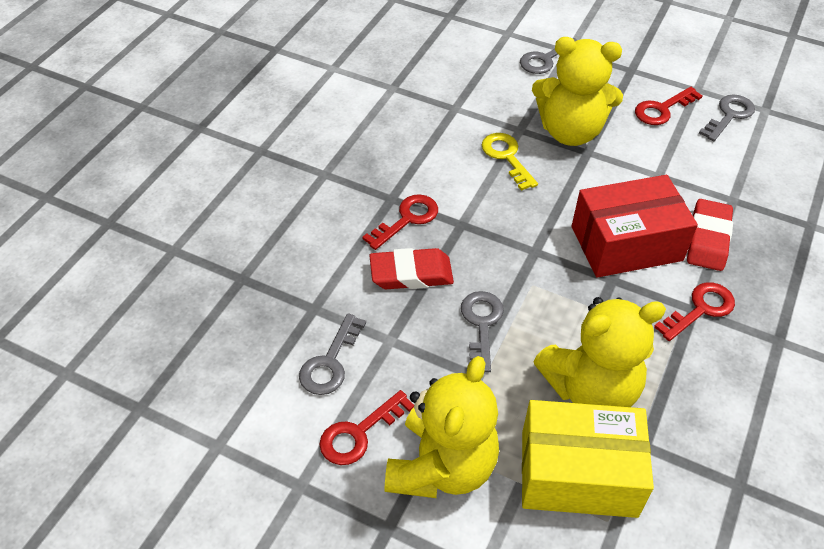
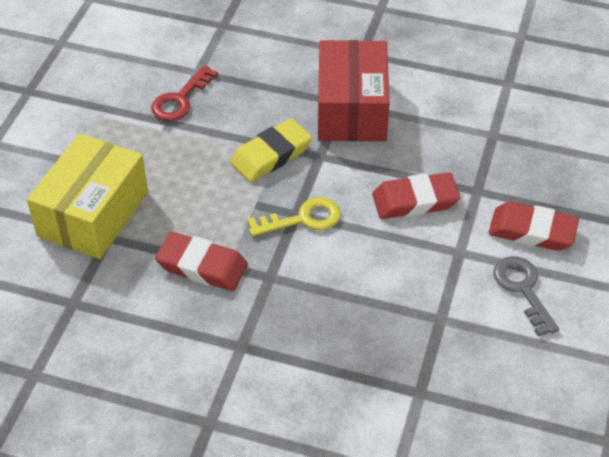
grey key: 4 -> 1
red eraser: 2 -> 3
red key: 4 -> 1
yellow eraser: 0 -> 1
yellow teddy bear: 3 -> 0

